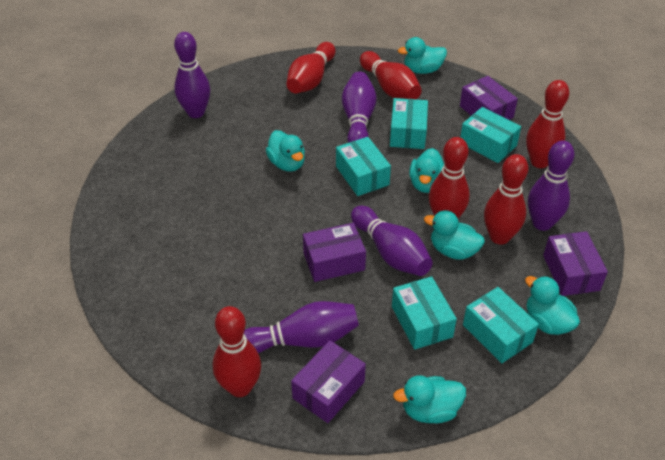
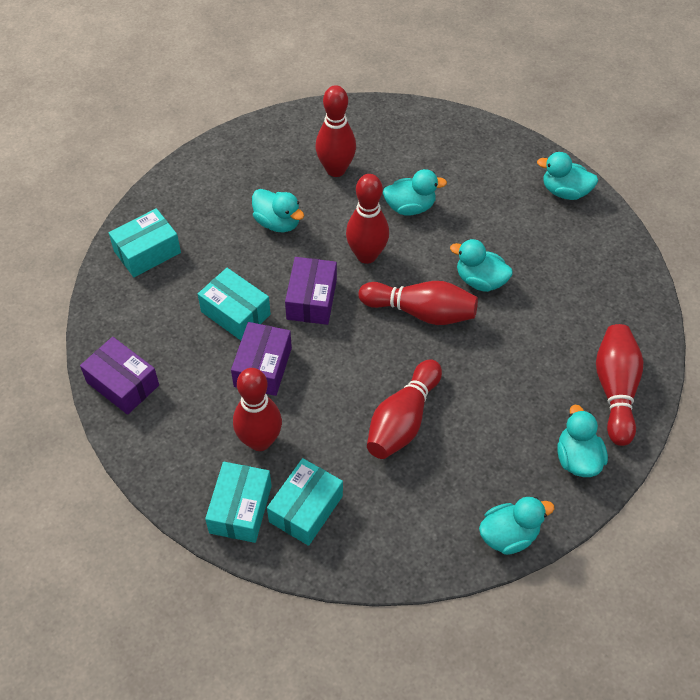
purple bowling pin: 5 -> 0
purple box: 4 -> 3
turquoise box: 5 -> 4

